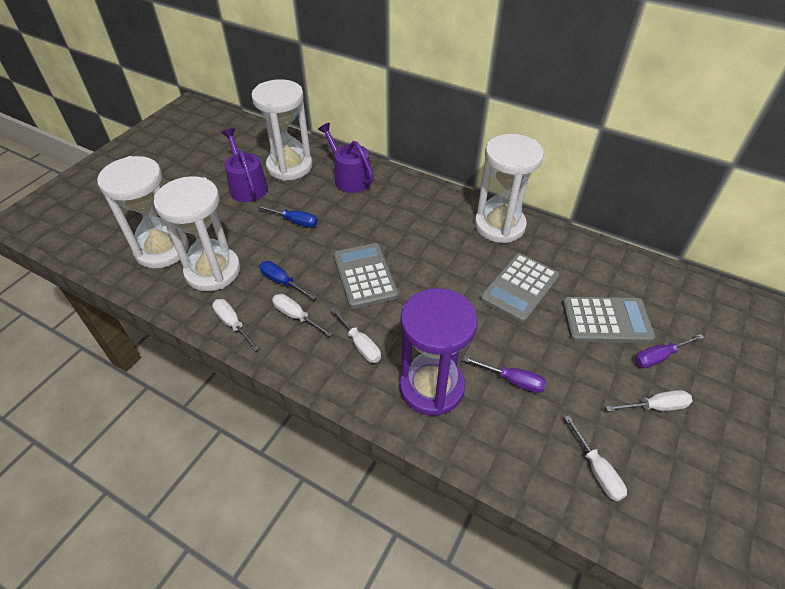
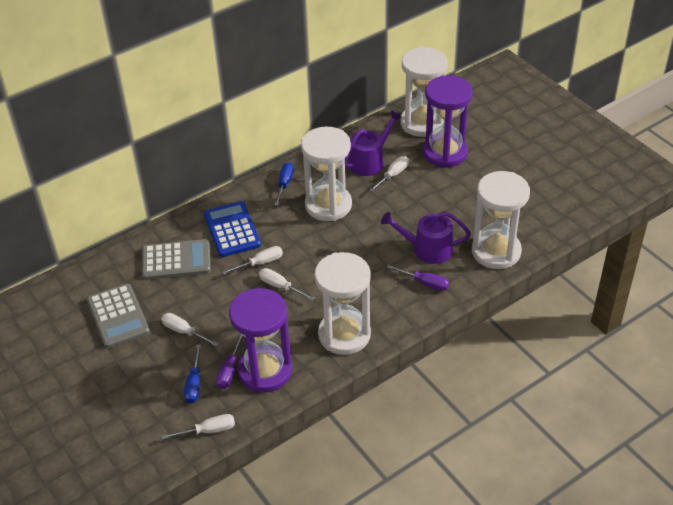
blue calculator: 0 -> 1
grey calculator: 3 -> 2
purple hourglass: 1 -> 2

